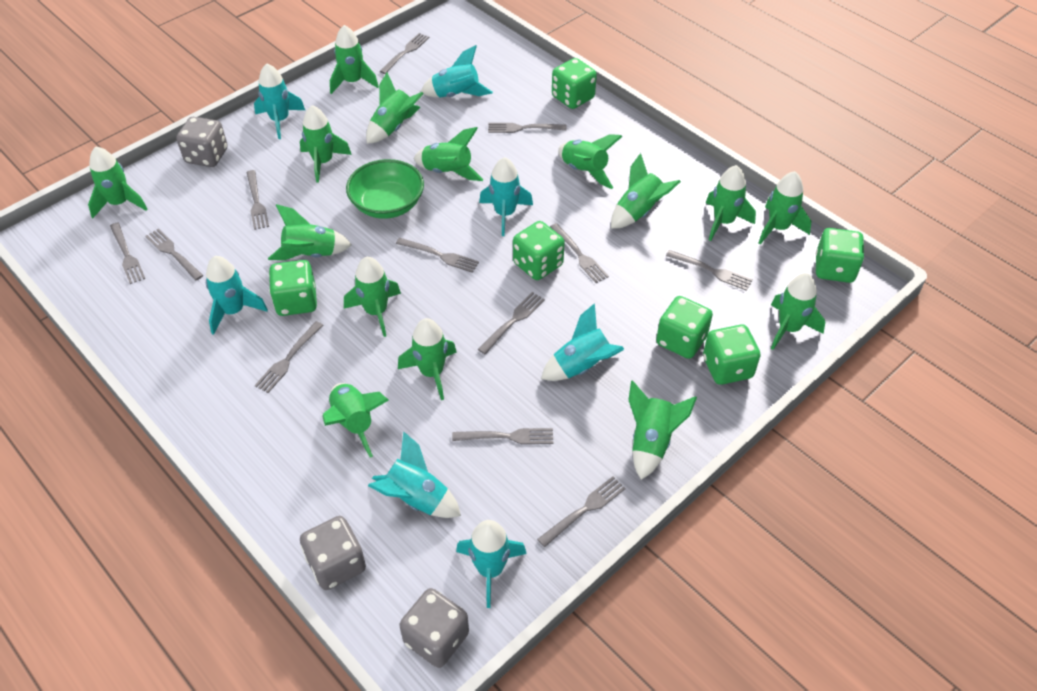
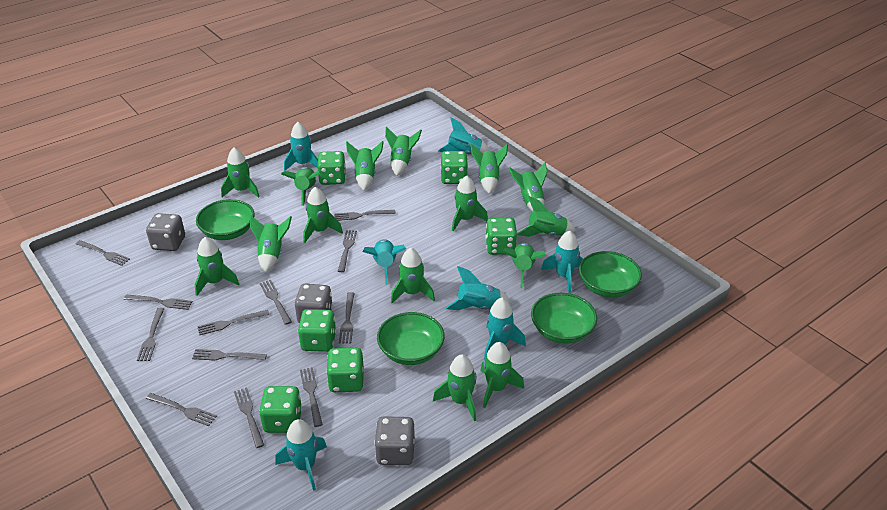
green bowl: 1 -> 4

